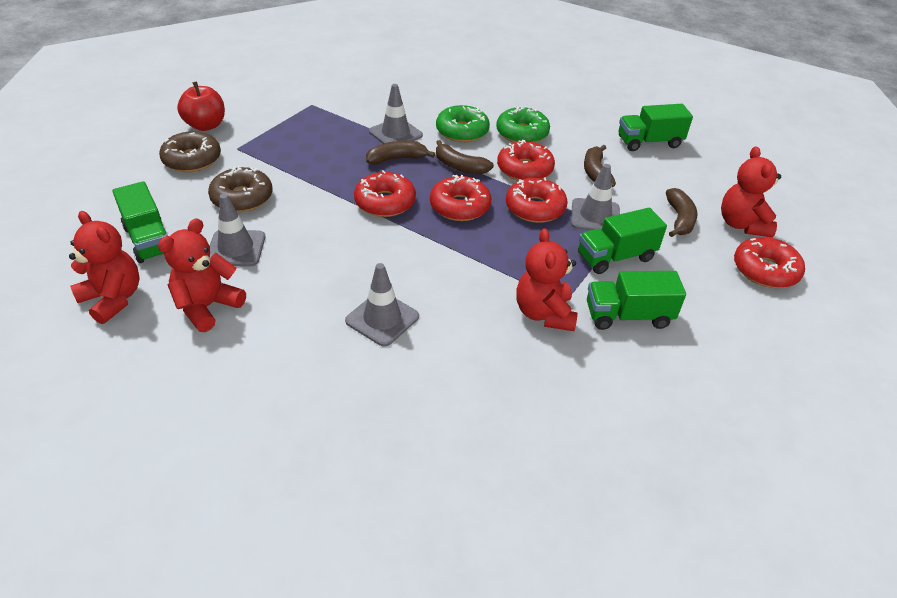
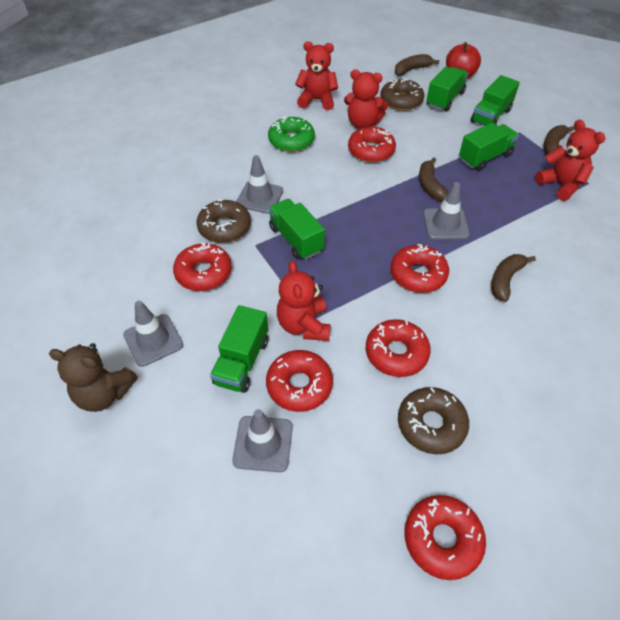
brown donut: 2 -> 3
brown teddy bear: 0 -> 1
green donut: 2 -> 1
green truck: 4 -> 5
red donut: 5 -> 6

